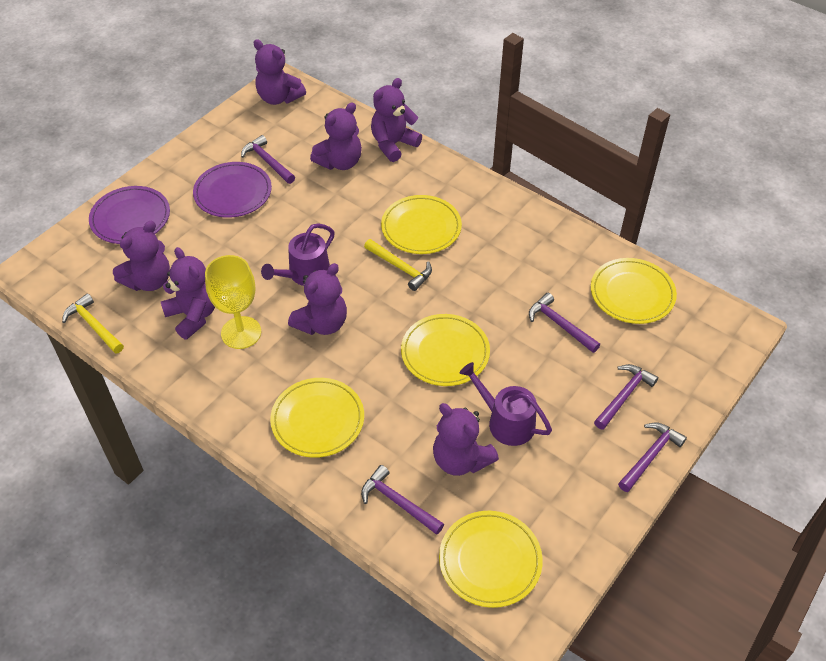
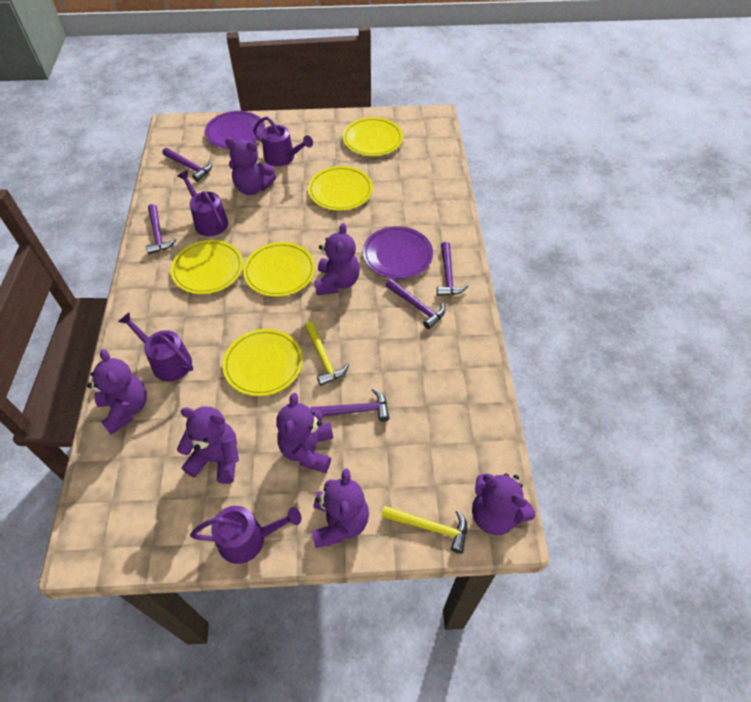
purple watering can: 2 -> 4
yellow goblet: 1 -> 0

